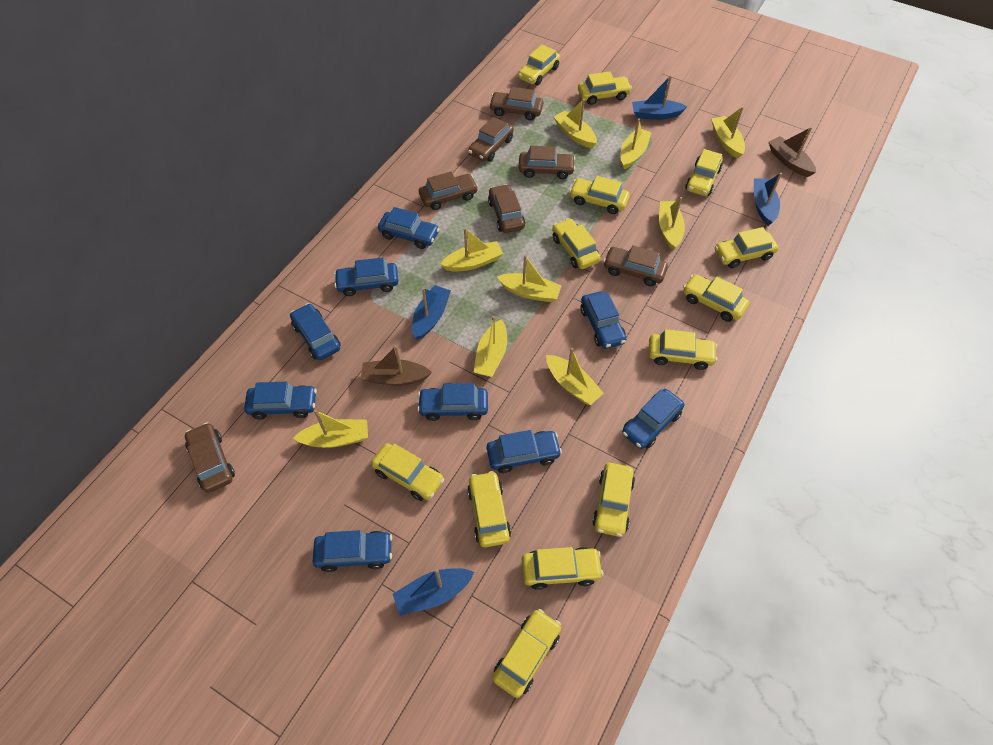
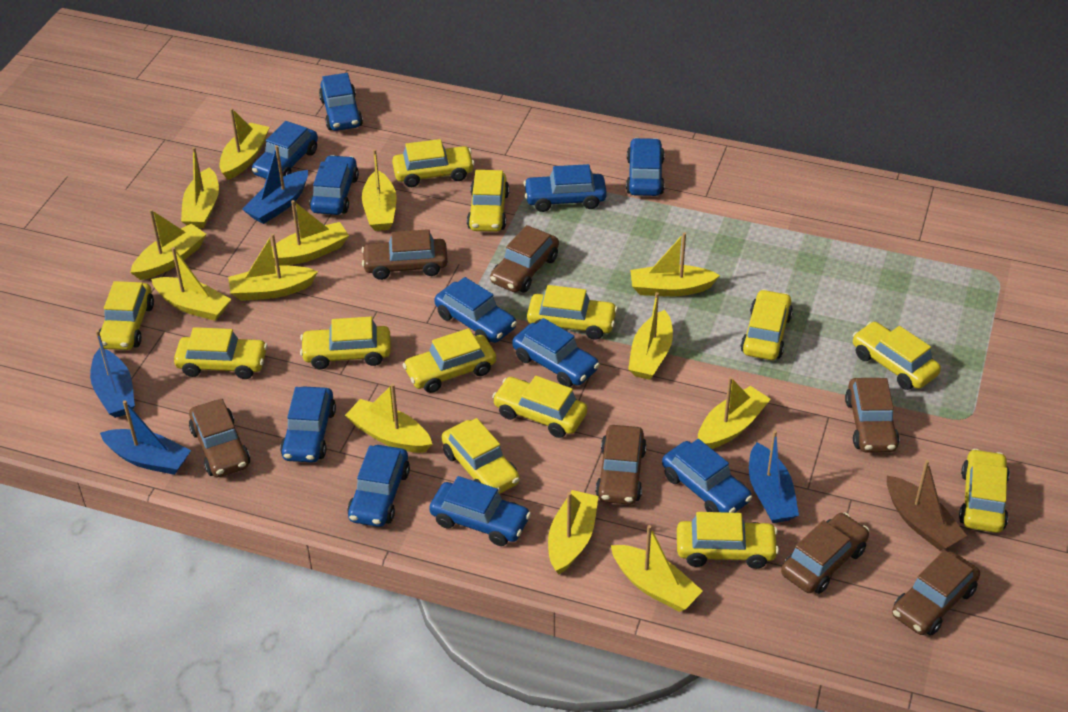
blue car: 9 -> 11
brown boat: 2 -> 1
yellow boat: 9 -> 13

